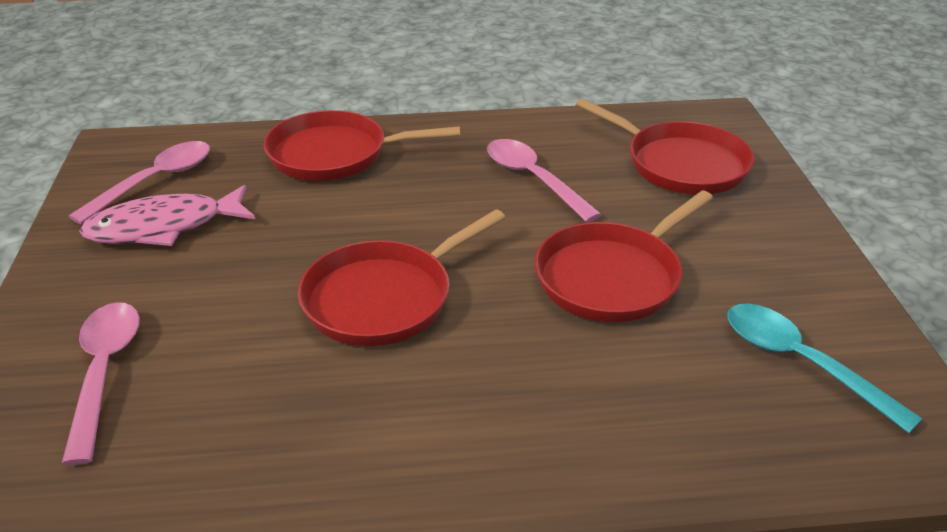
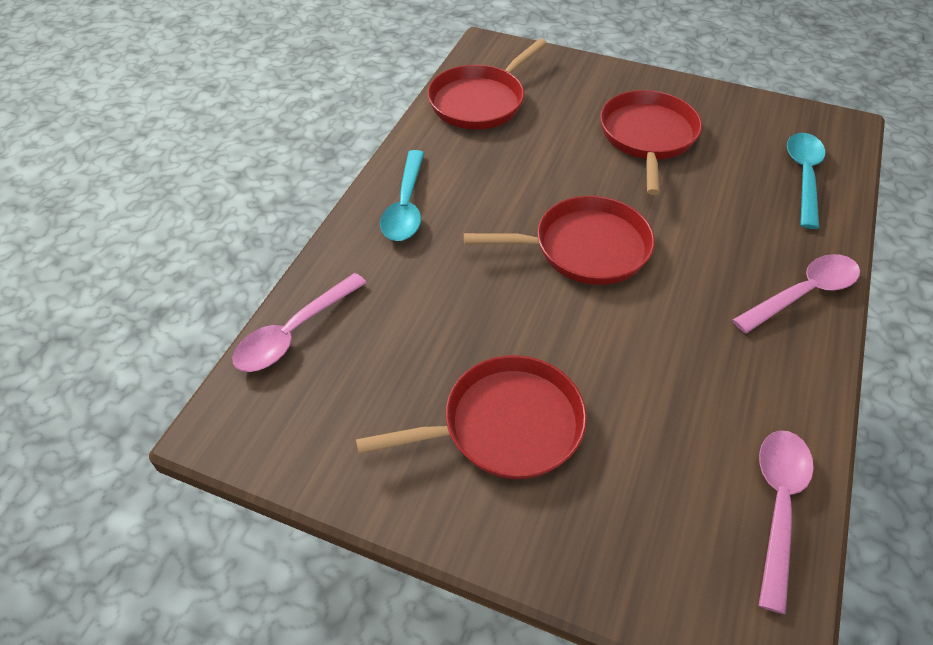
pink fish: 1 -> 0
turquoise spoon: 1 -> 2

